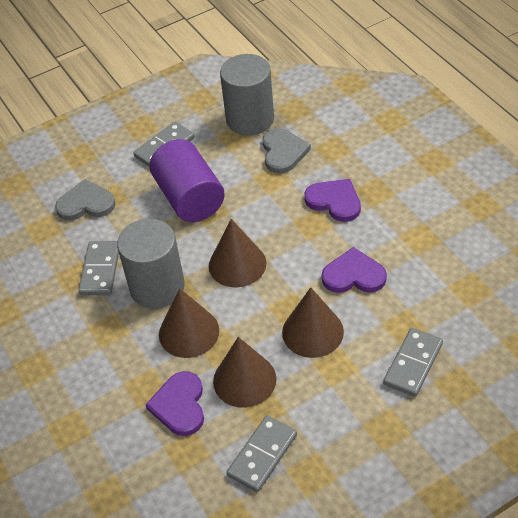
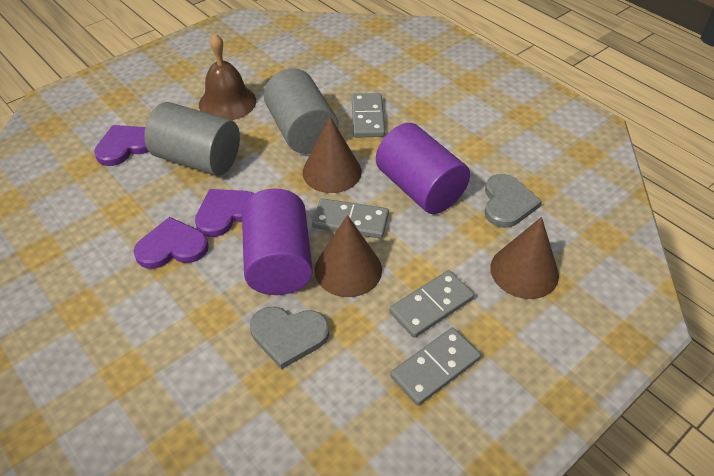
brown bell: 0 -> 1
brown cone: 4 -> 3
purple cylinder: 1 -> 2

